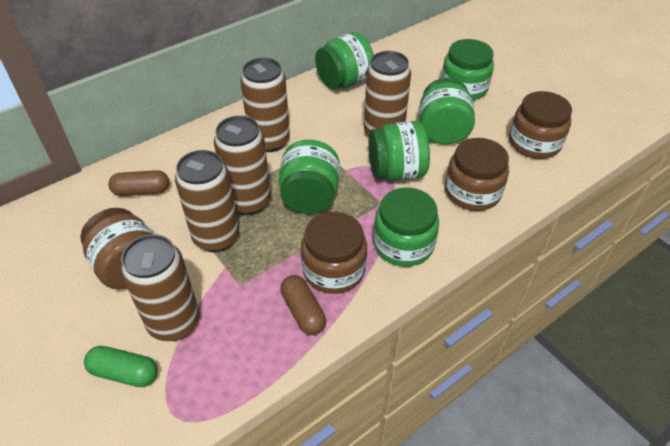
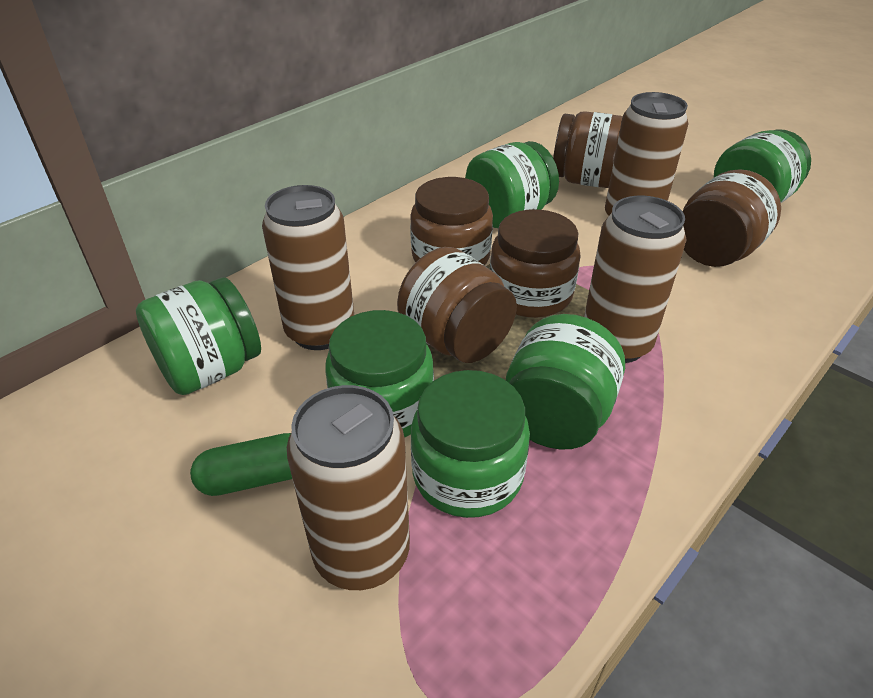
brown can: 5 -> 4
brown capsule: 2 -> 0
brown jar: 4 -> 5

